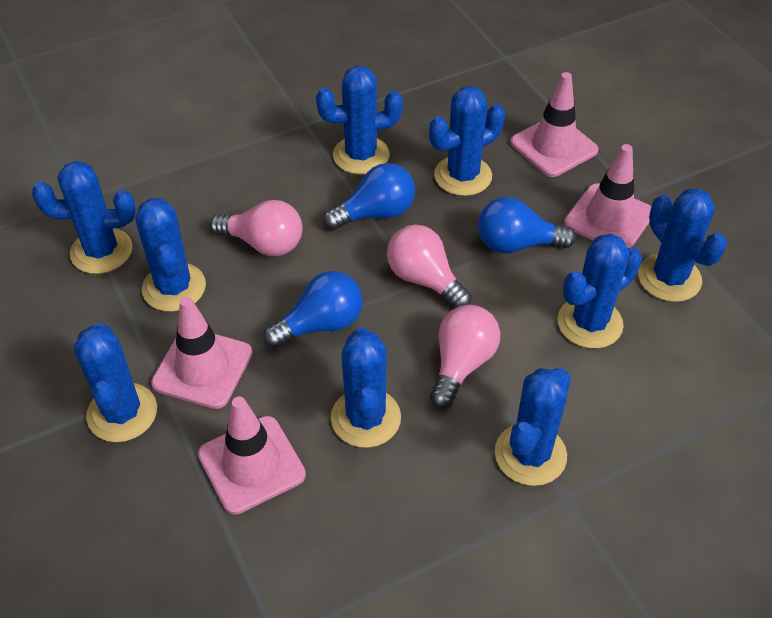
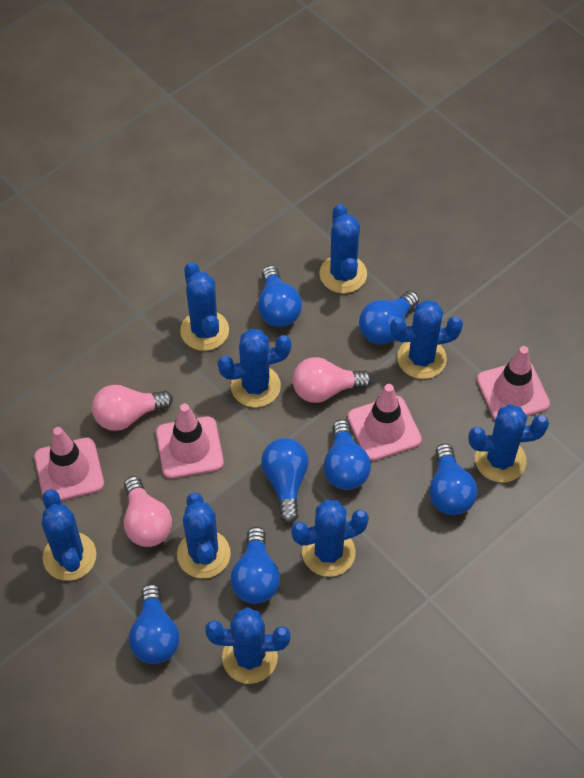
blue light bulb: 3 -> 7

